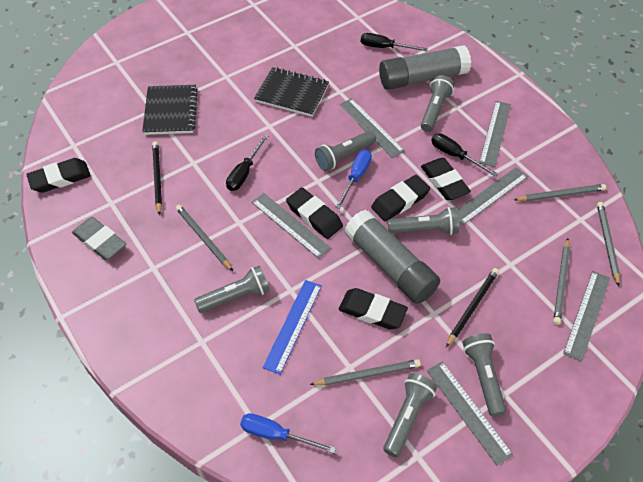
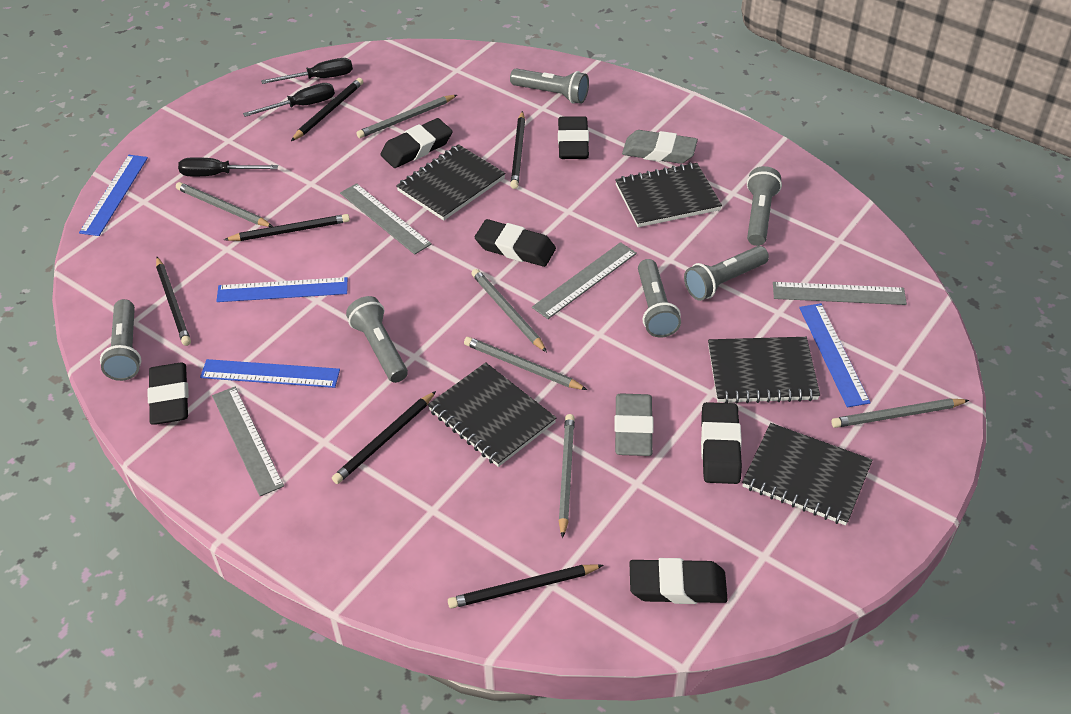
black eraser: 5 -> 6
black notebook: 2 -> 5
black pencil: 2 -> 6
blue ruler: 1 -> 4
blue screwdriver: 2 -> 0
grey eraser: 1 -> 2
grey glue stick: 2 -> 0
grey pencil: 5 -> 6
grey ruler: 6 -> 4

